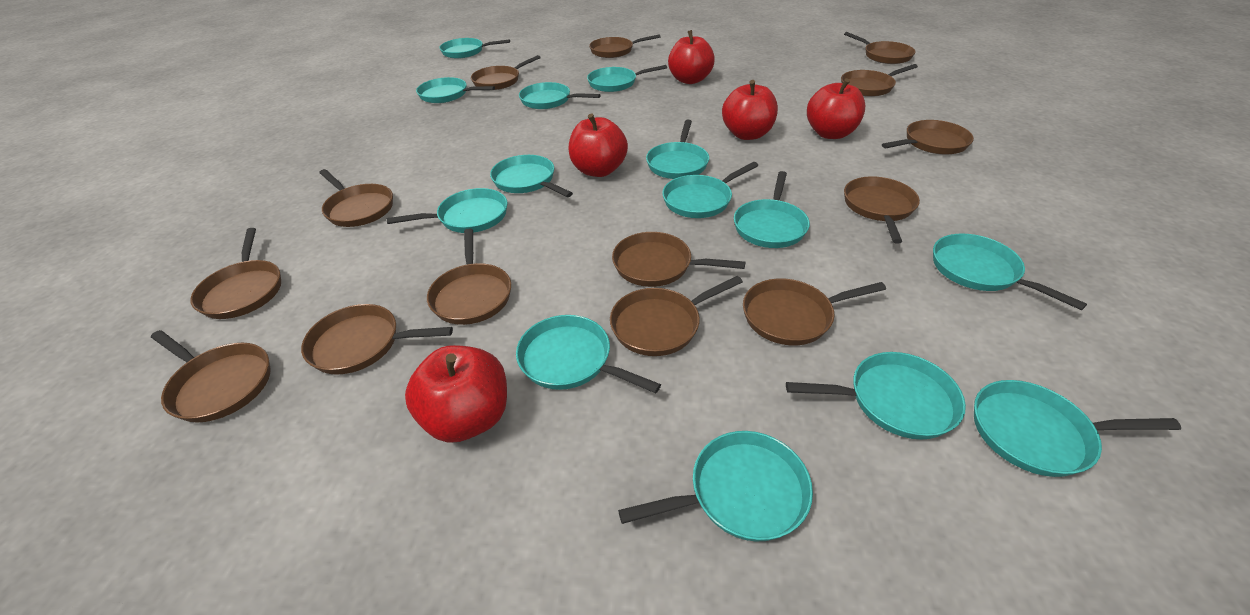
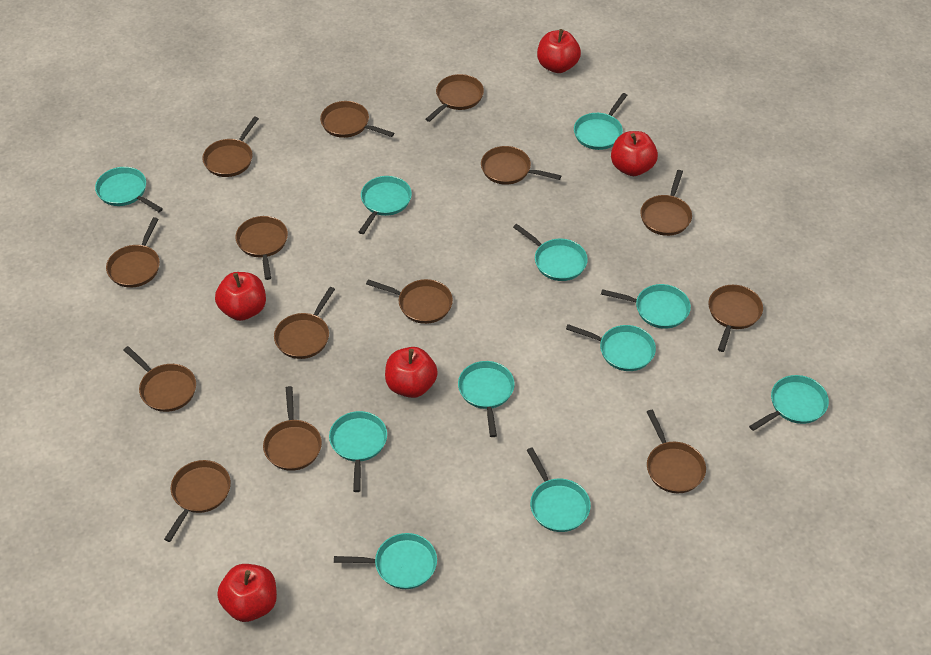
turquoise pan: 14 -> 11

